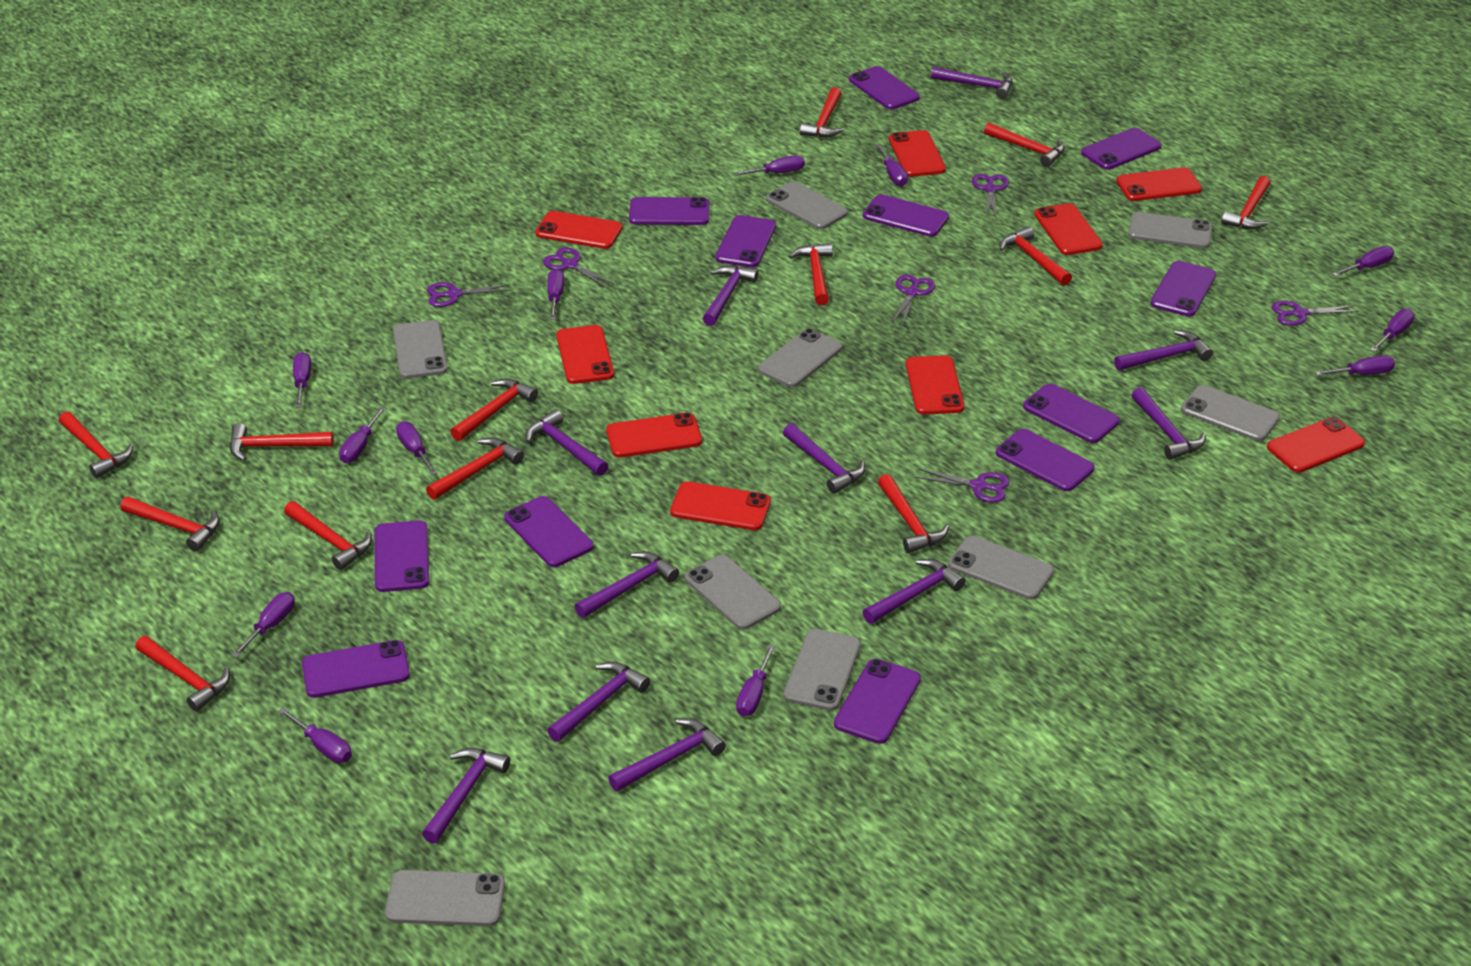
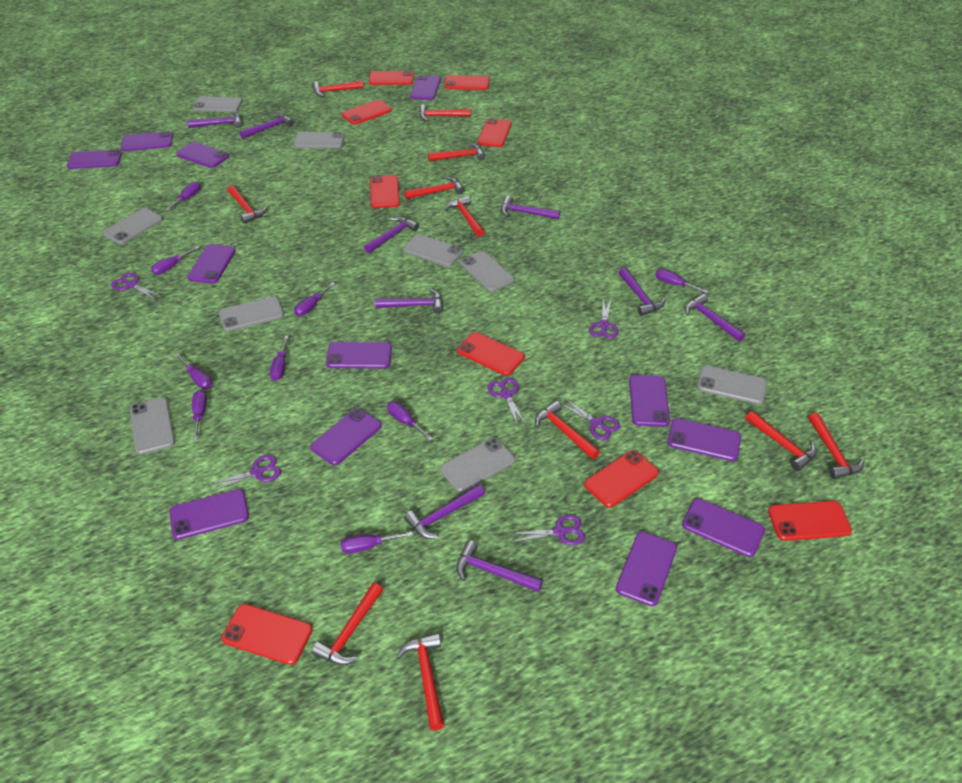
purple hammer: 11 -> 9
purple screwdriver: 12 -> 9
red hammer: 13 -> 11

